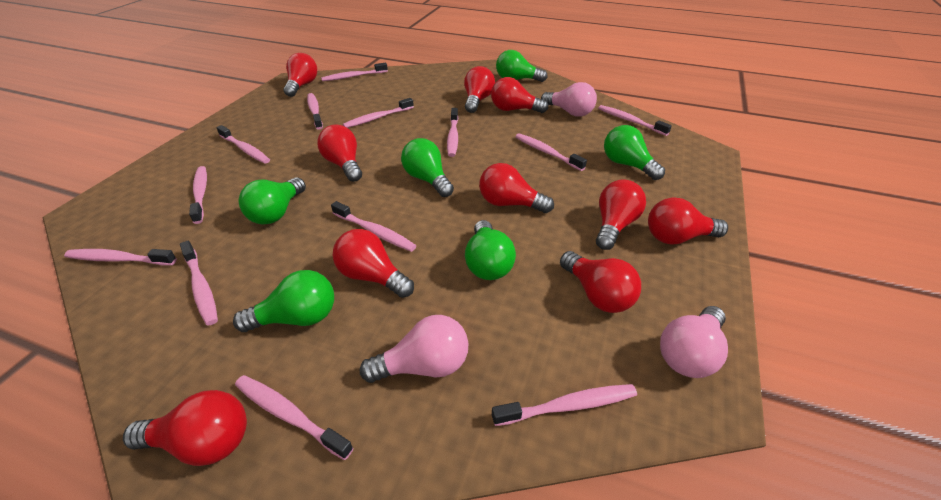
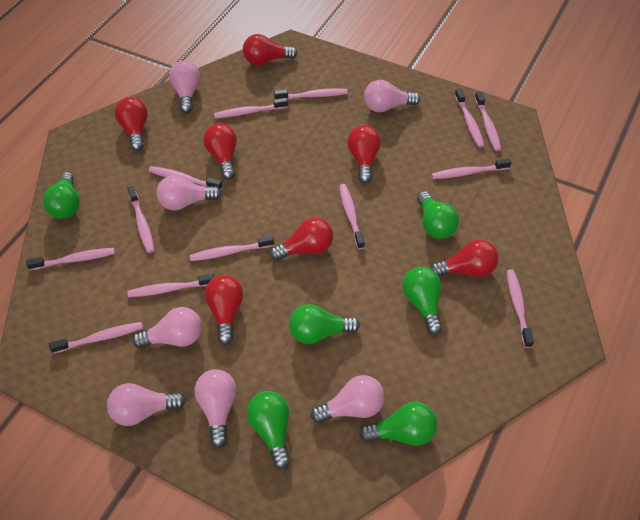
pink light bulb: 3 -> 7
red light bulb: 10 -> 7

